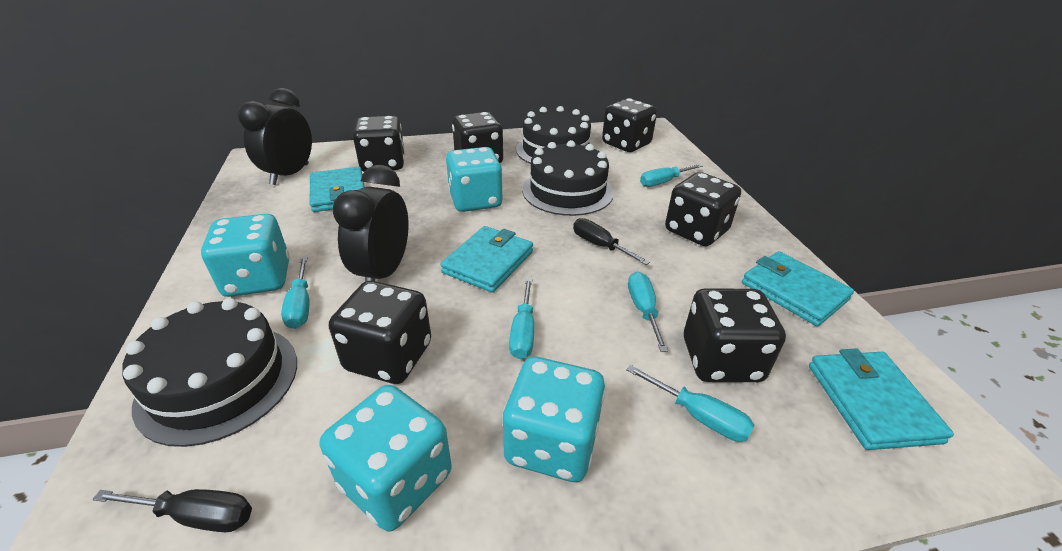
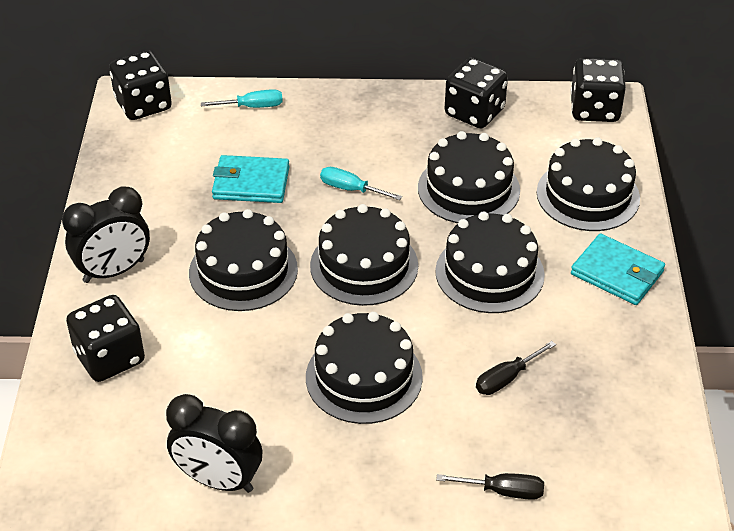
black cake: 3 -> 6
black dice: 6 -> 4
turquoise dice: 4 -> 0
turquoise screwdriver: 5 -> 2
turquoise wallet: 4 -> 2

